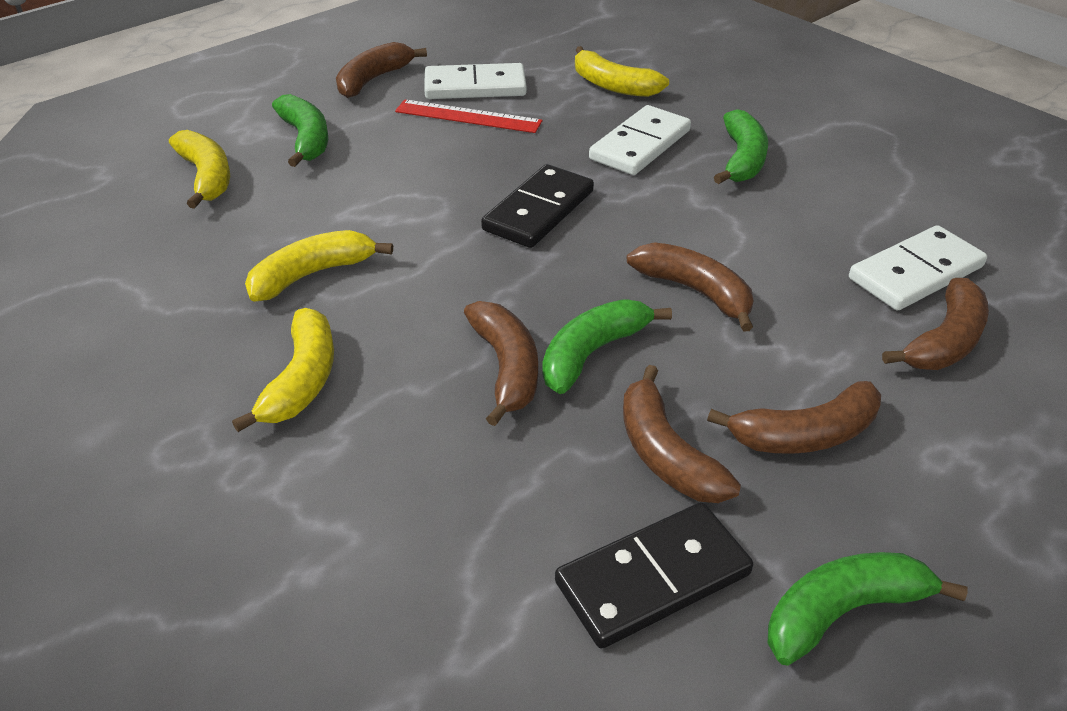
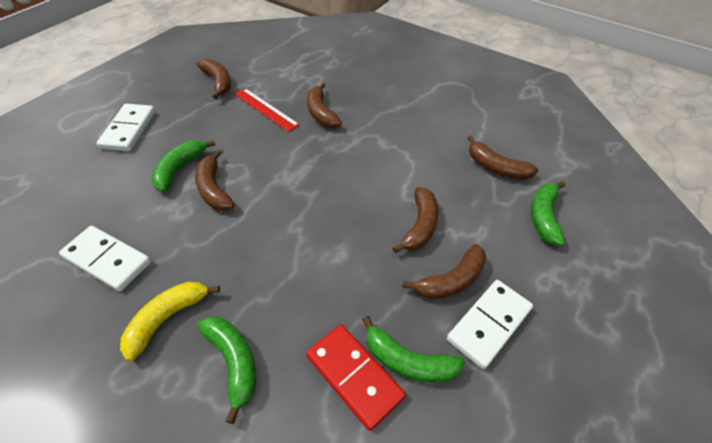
black domino: 2 -> 0
red domino: 0 -> 1
yellow banana: 4 -> 1

